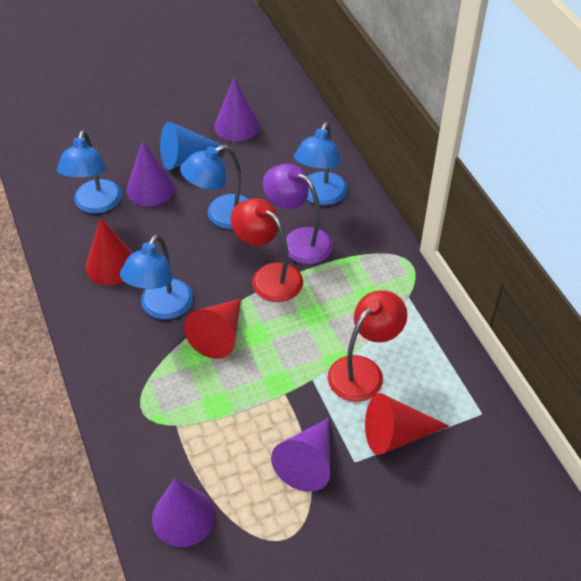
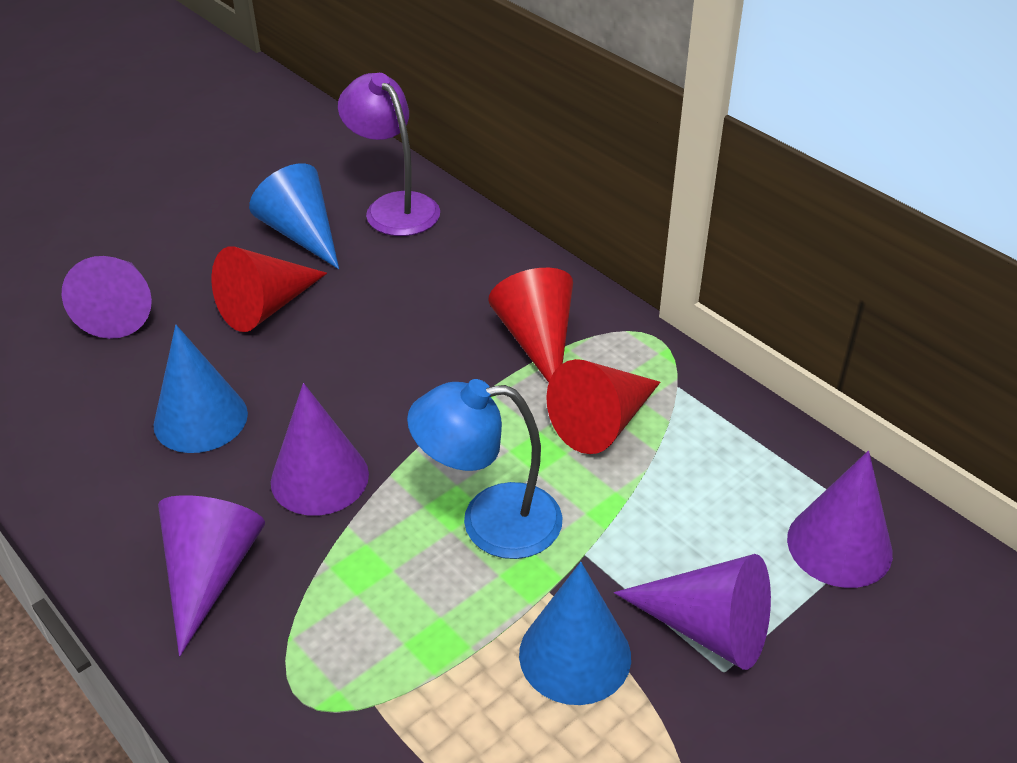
blue cone: 1 -> 3
blue lamp: 4 -> 1
purple cone: 4 -> 5
red lamp: 2 -> 0

